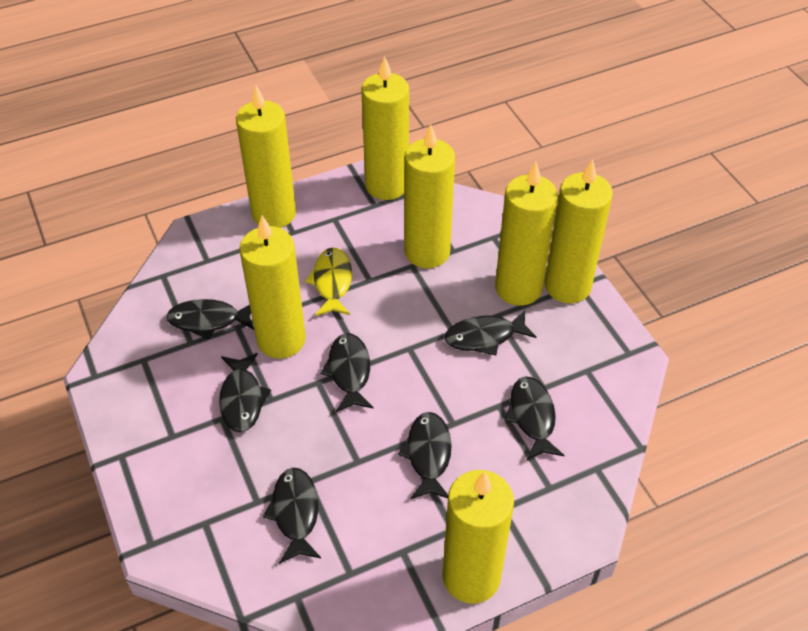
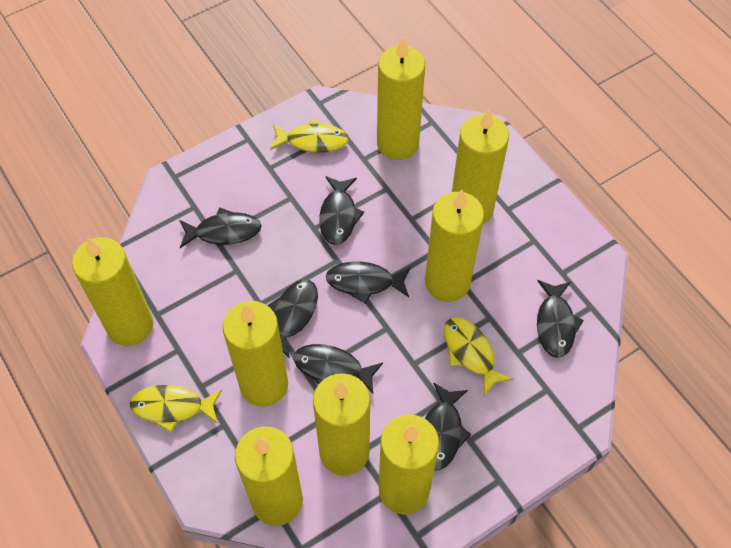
yellow candle: 7 -> 8
yellow fish: 1 -> 3

